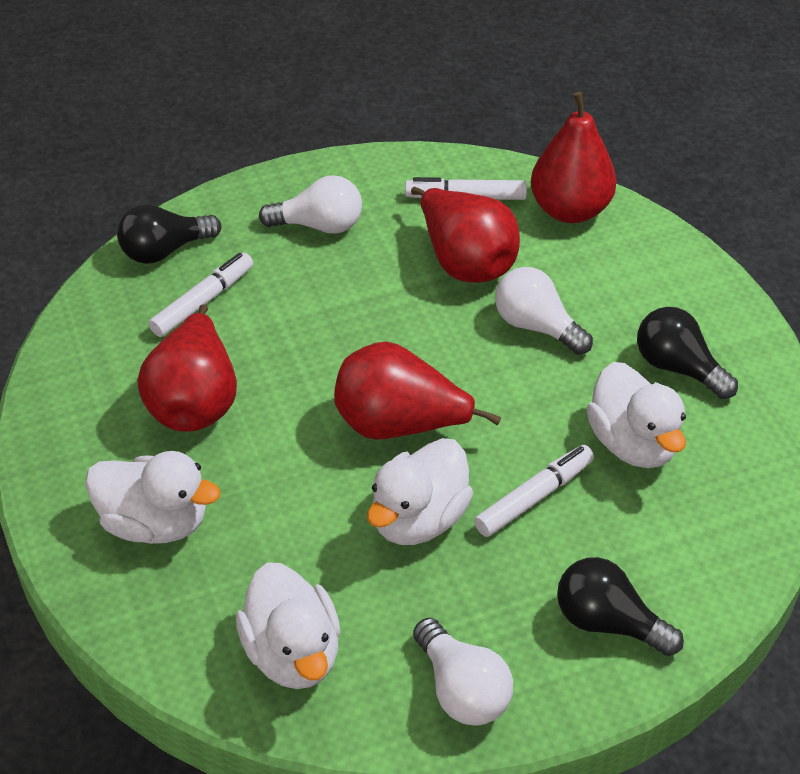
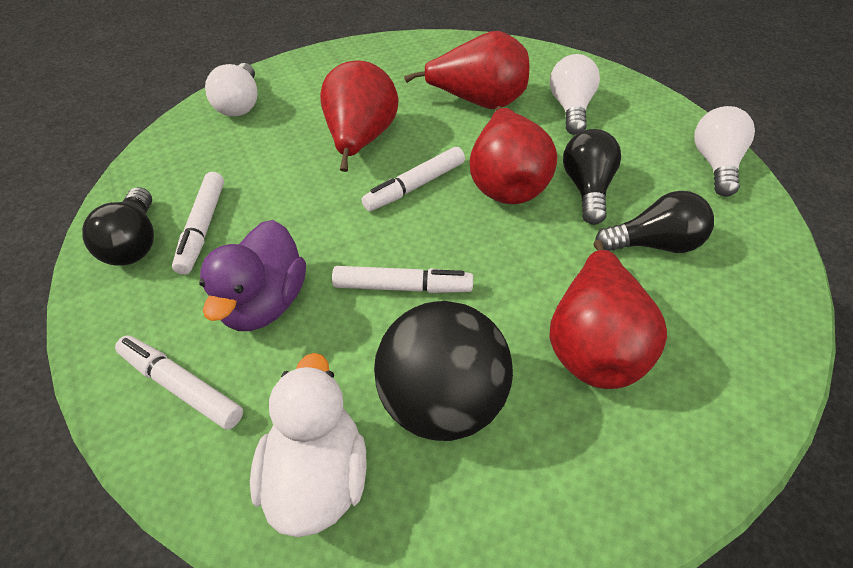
black ball: 0 -> 1
purple duck: 0 -> 1
white duck: 4 -> 1
white marker: 3 -> 4

